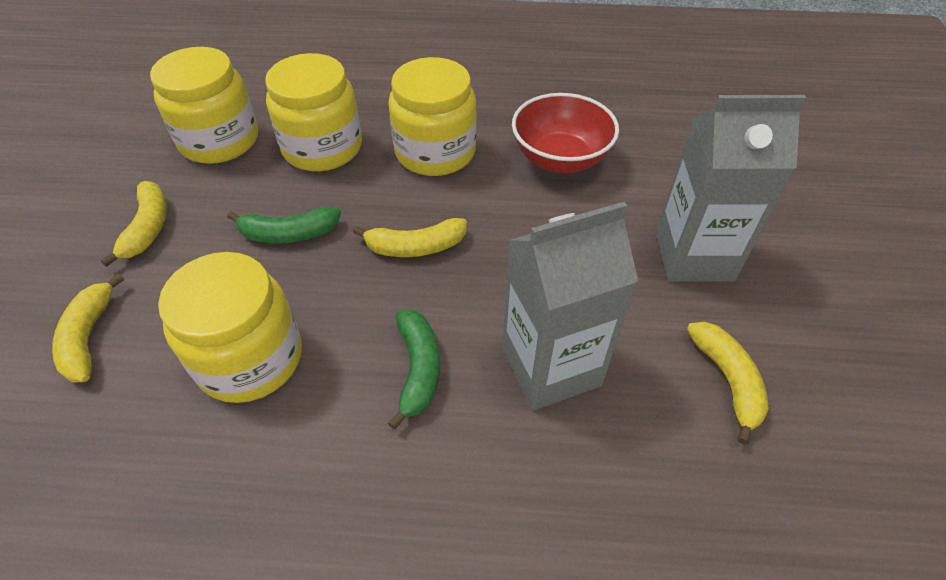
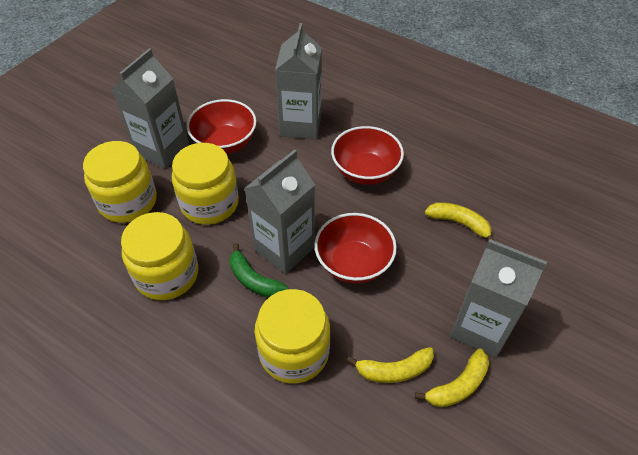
green banana: 2 -> 1
grey carton: 2 -> 4
red bowl: 1 -> 3
yellow banana: 4 -> 3

